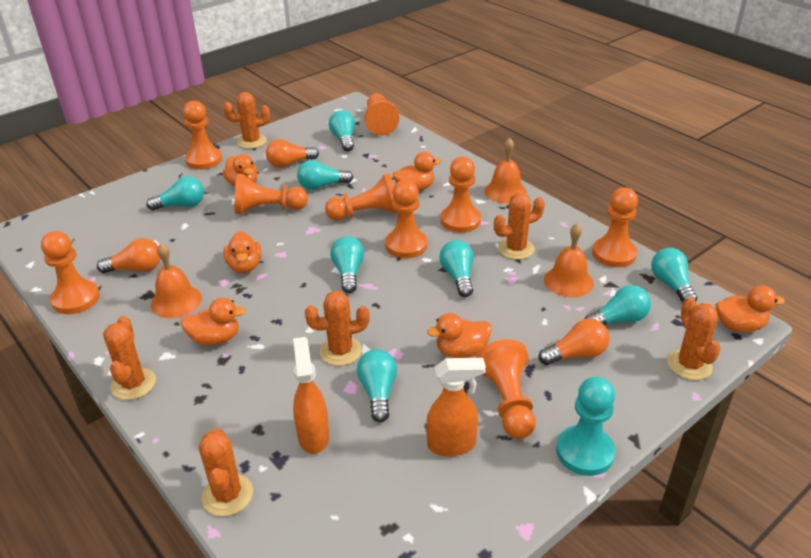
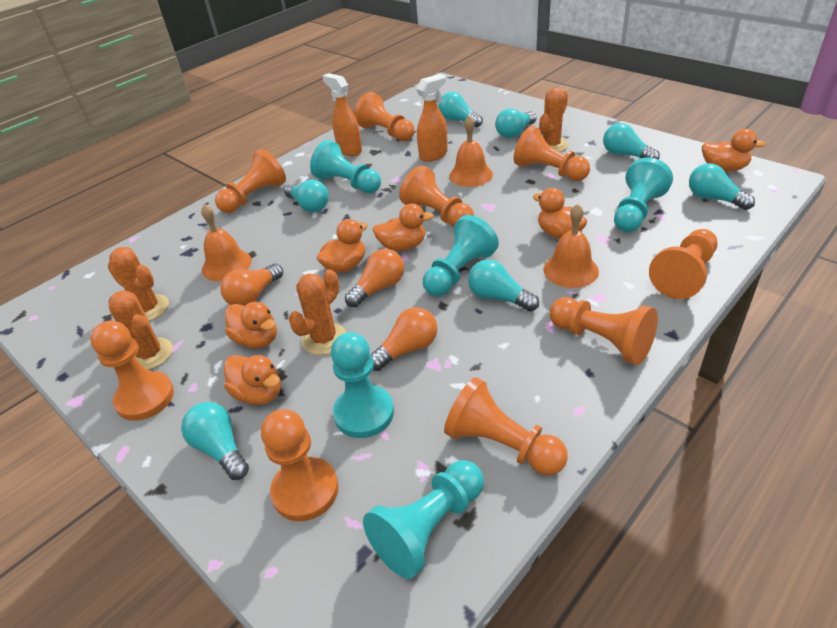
orange cactus: 6 -> 4
turquoise light bulb: 8 -> 7
turquoise pawn: 1 -> 5

